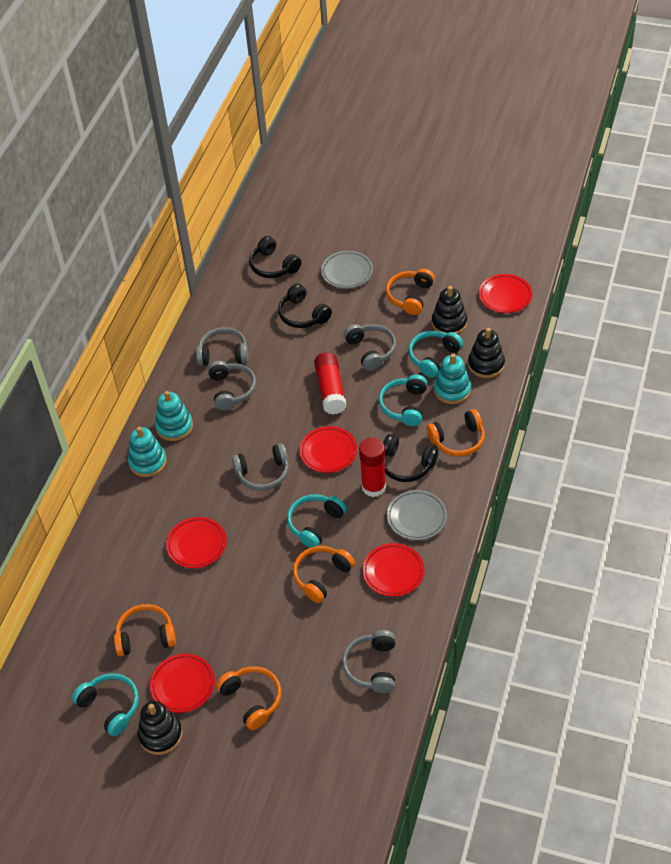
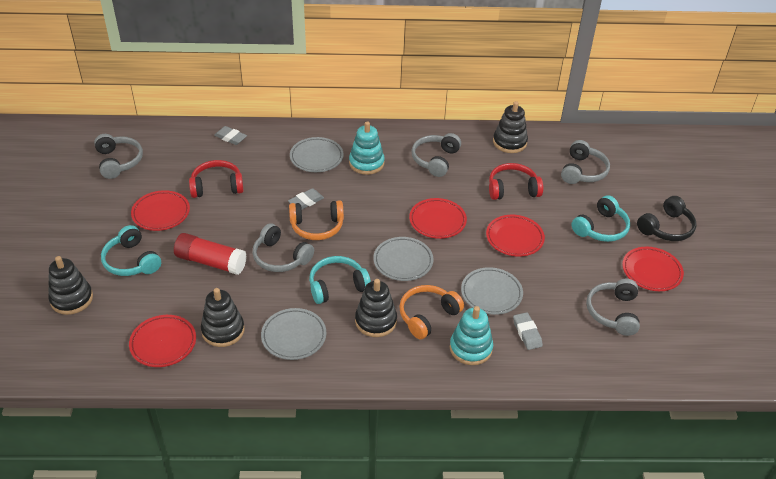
black headphones: 3 -> 1
black stacking toy: 3 -> 4
grey eraser: 0 -> 3
grey plate: 2 -> 4
orange headphones: 5 -> 2
red glue stick: 2 -> 1
red headphones: 0 -> 2
turquoise headphones: 4 -> 3
turquoise stacking toy: 3 -> 2

